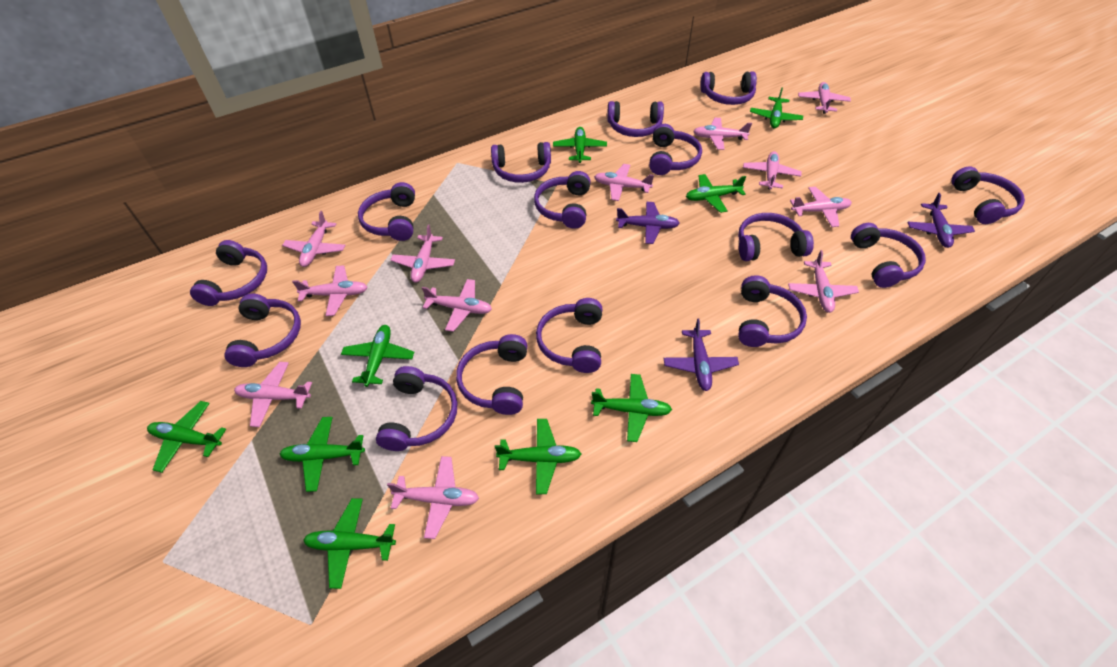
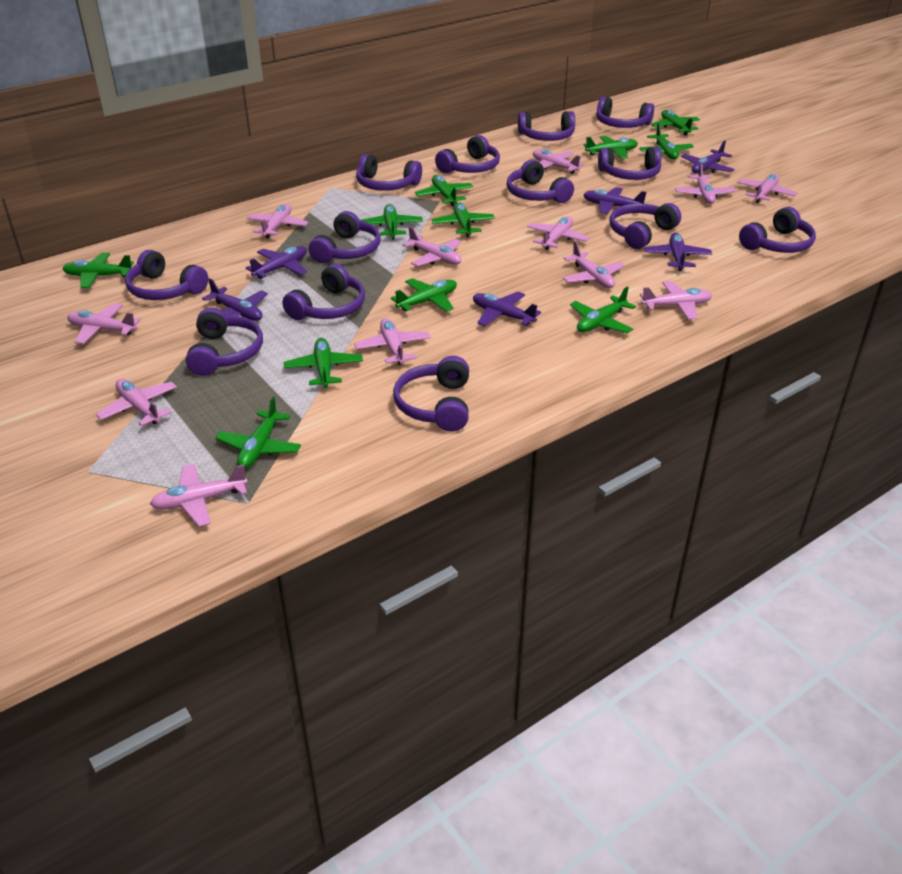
green plane: 9 -> 11
purple headphones: 15 -> 13
purple plane: 3 -> 6

